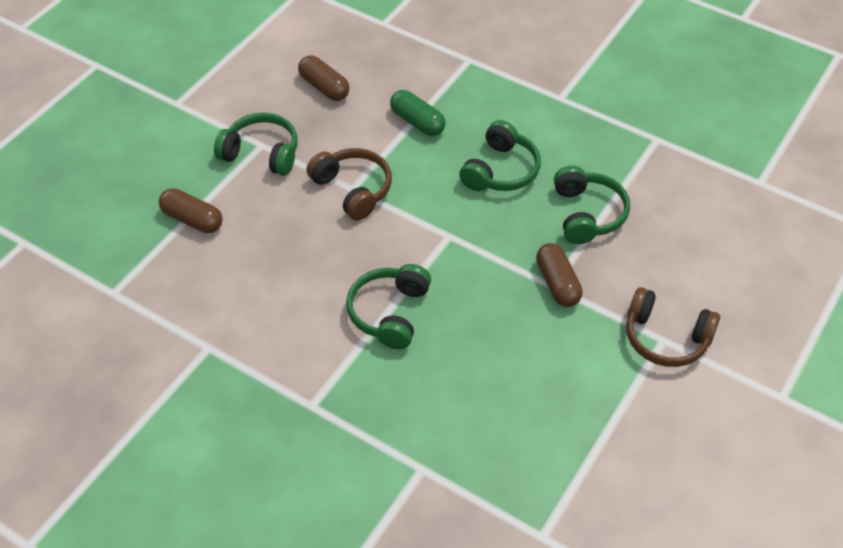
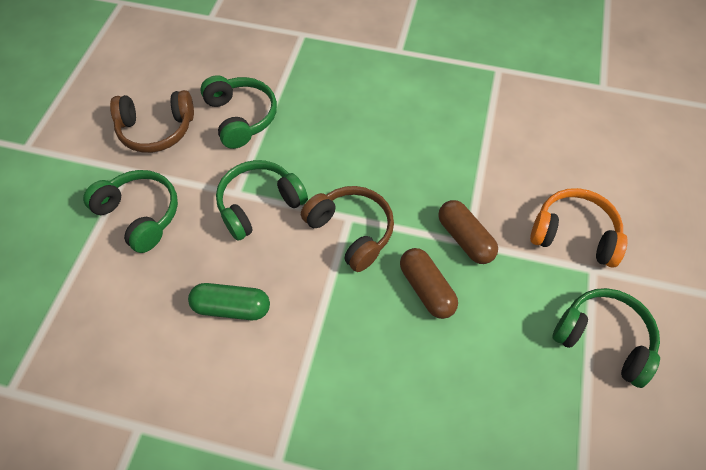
brown capsule: 3 -> 2
orange headphones: 0 -> 1

